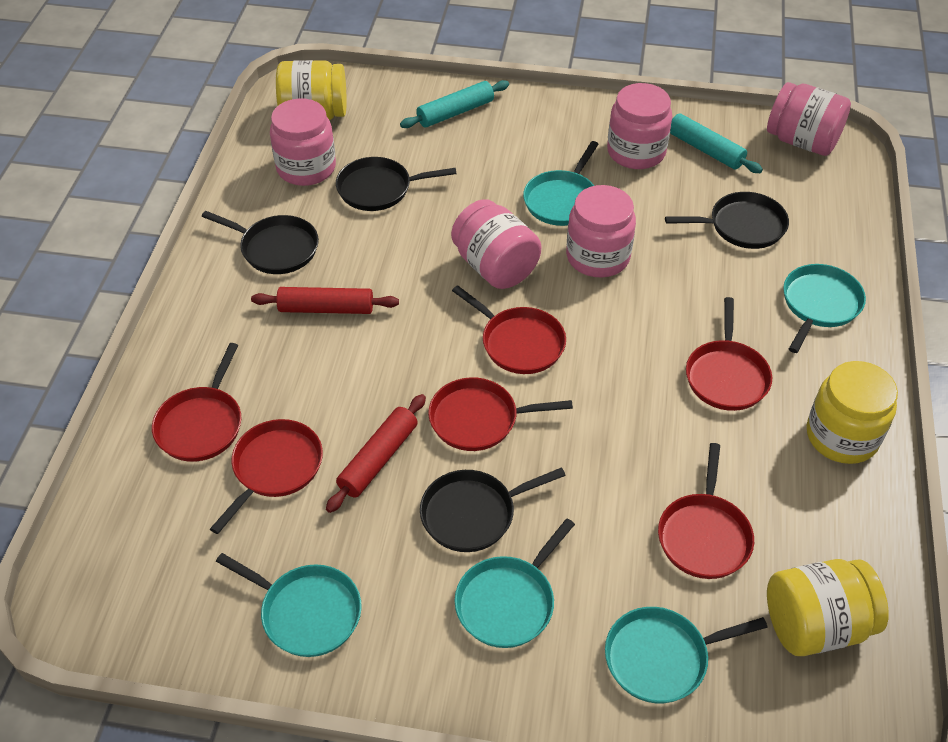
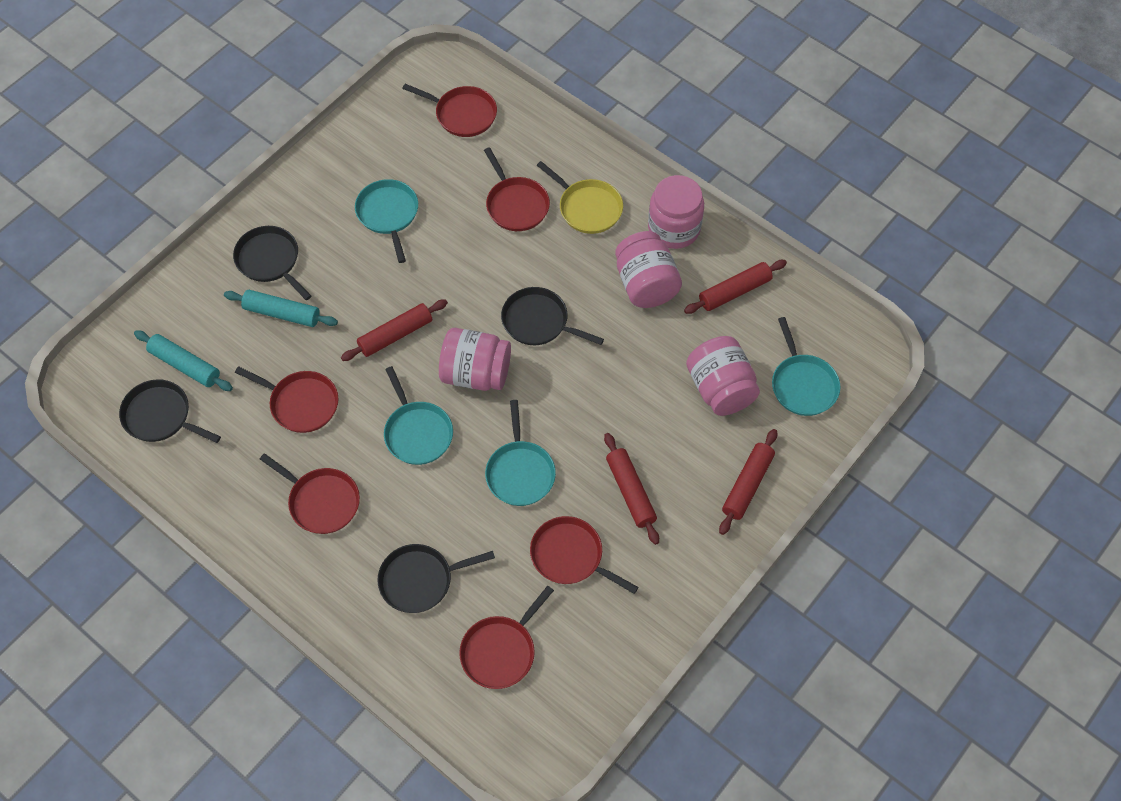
pink jar: 5 -> 4
red rolling pin: 2 -> 4
turquoise pan: 5 -> 4
yellow jar: 3 -> 0
yellow pan: 0 -> 1

